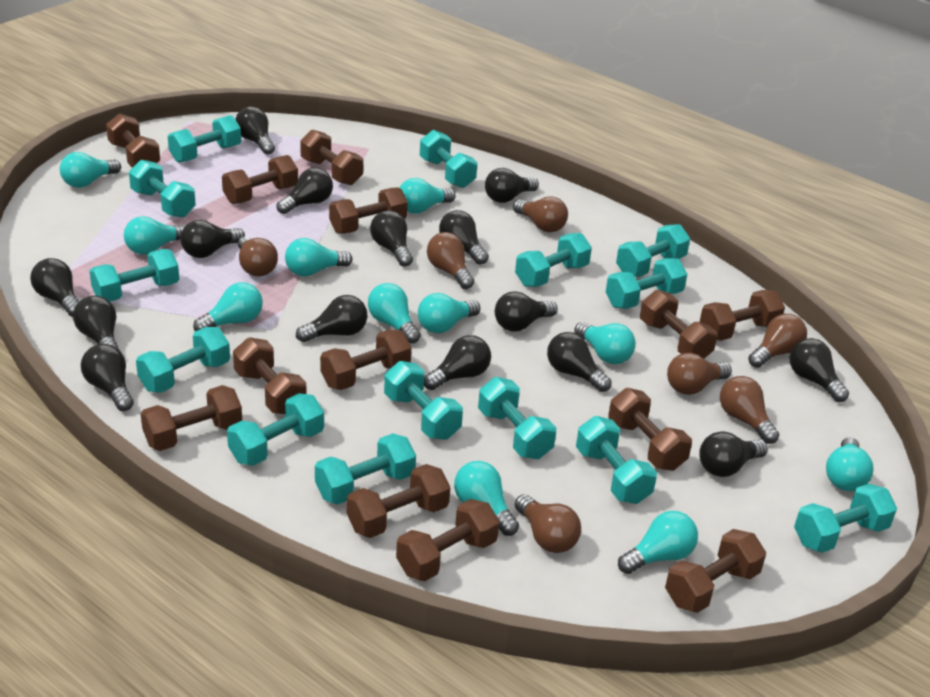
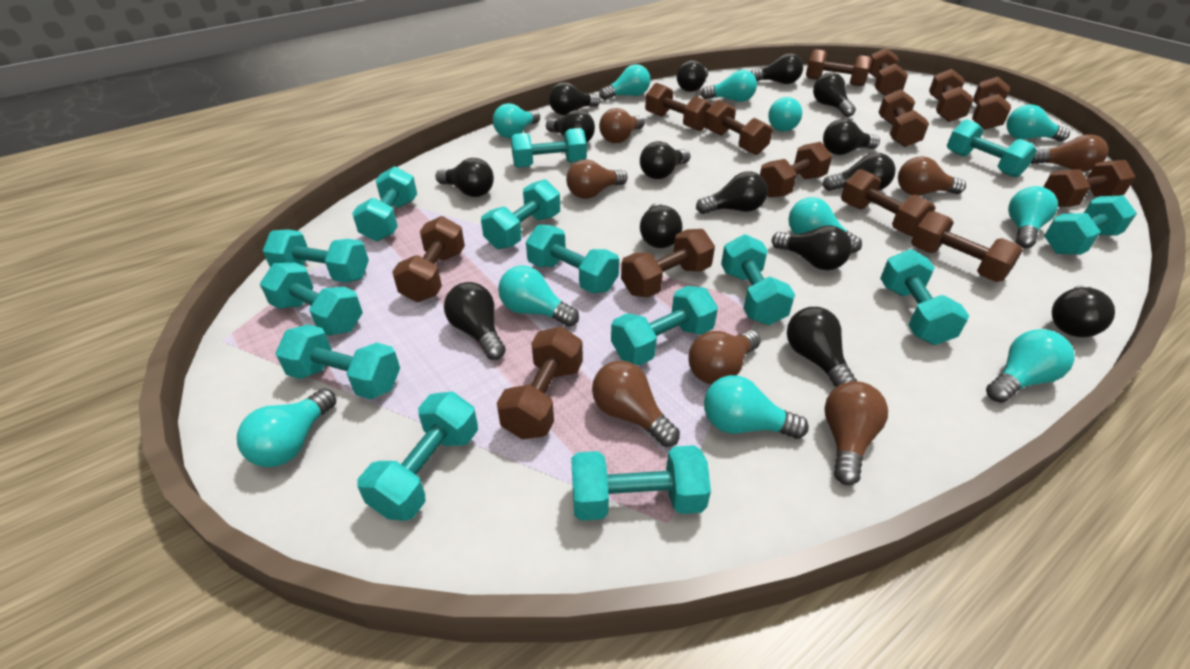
brown dumbbell: 13 -> 14

